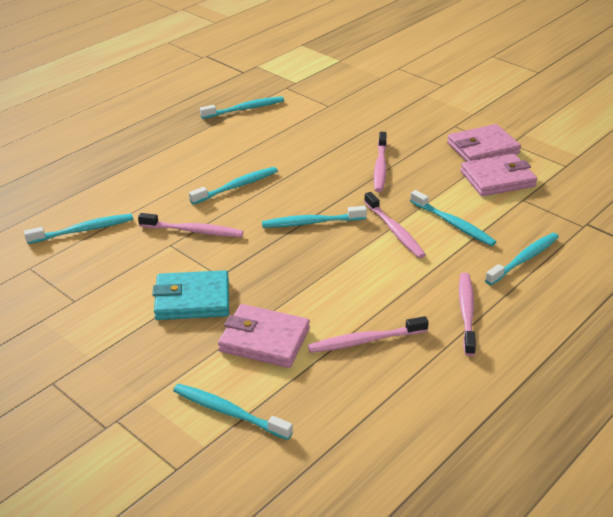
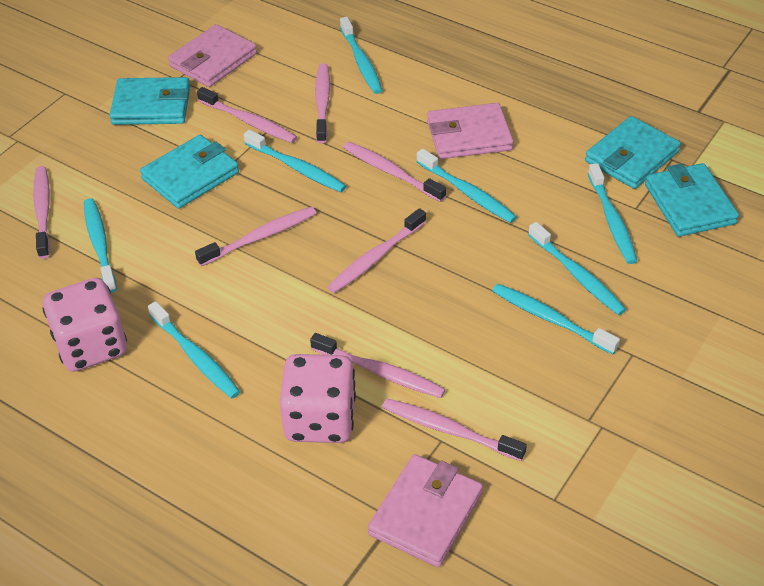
pink dice: 0 -> 2
pink toothbrush: 5 -> 8
turquoise toothbrush: 7 -> 8
turquoise wallet: 1 -> 4

